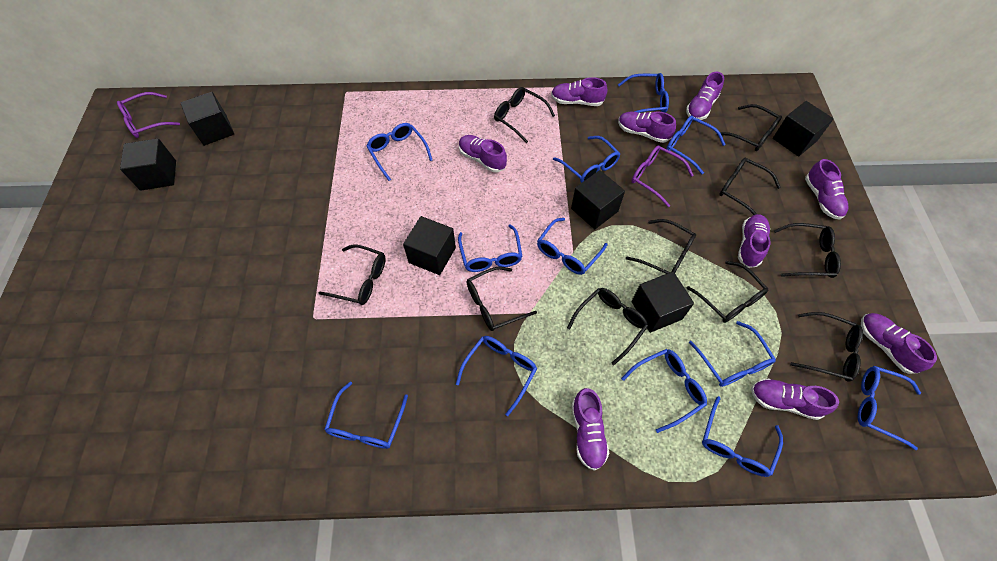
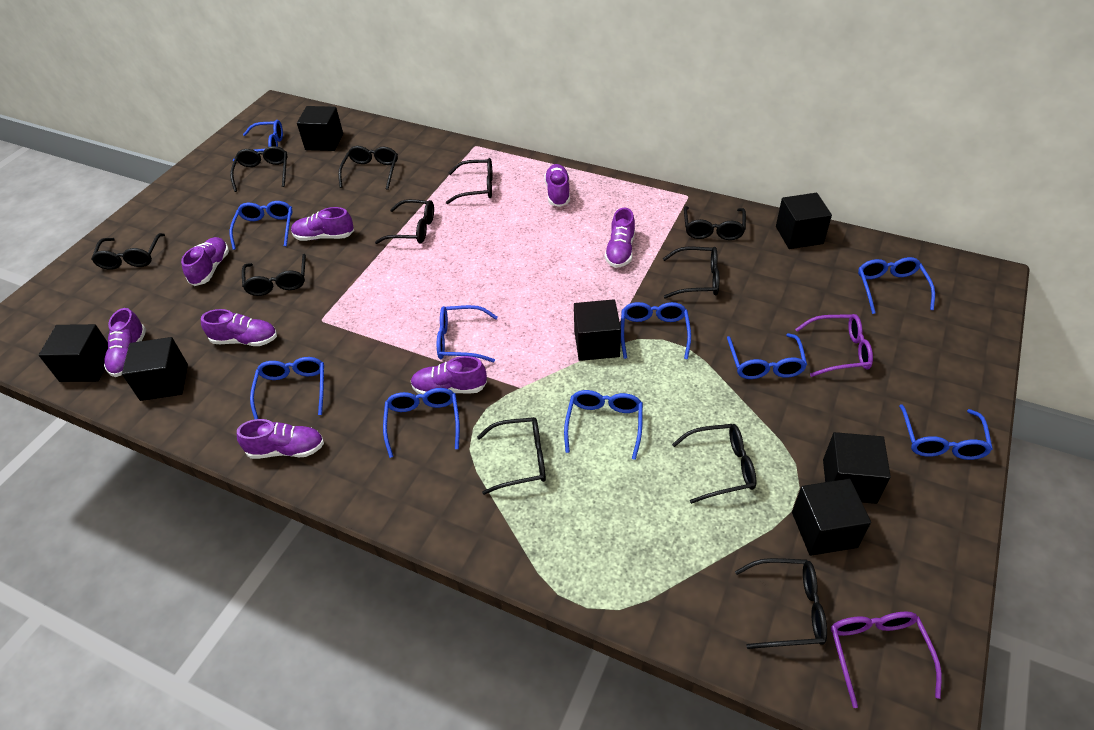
black cube: 6 -> 7
black glasses: 10 -> 11
blue glasses: 12 -> 10
purple shoe: 9 -> 8

